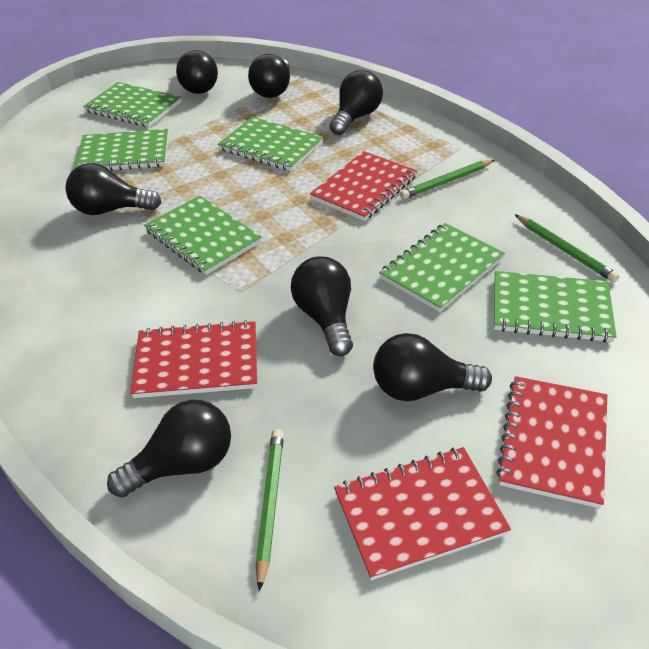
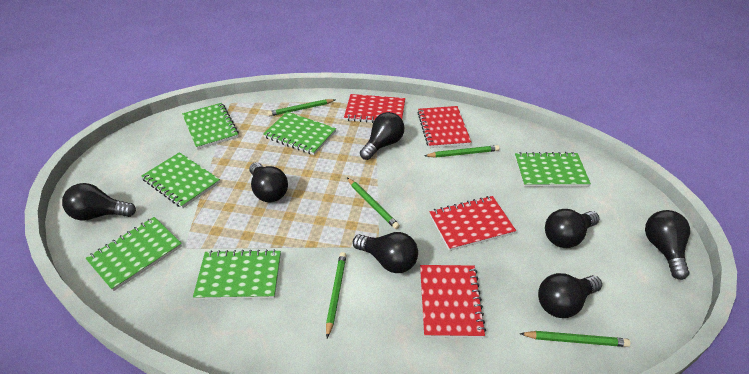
green pencil: 3 -> 5

